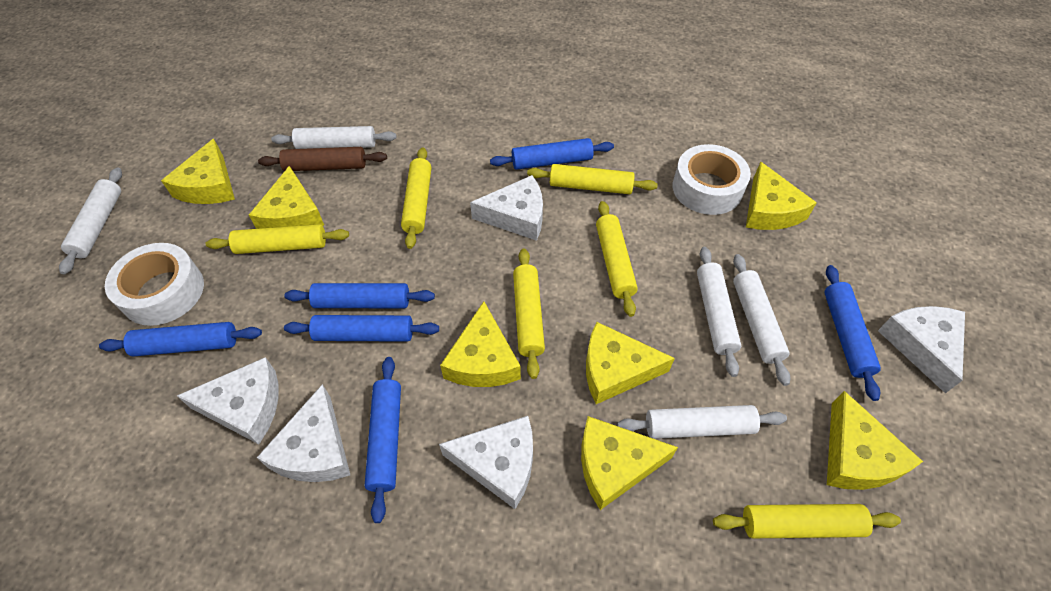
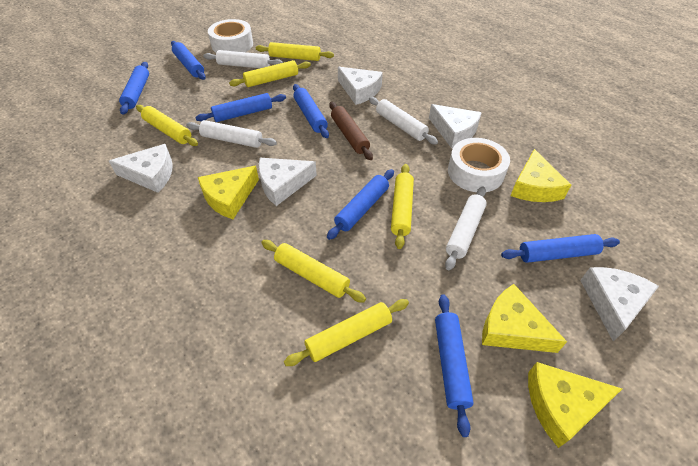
blue rolling pin: 6 -> 7
white rolling pin: 5 -> 4
yellow cheese: 7 -> 4

